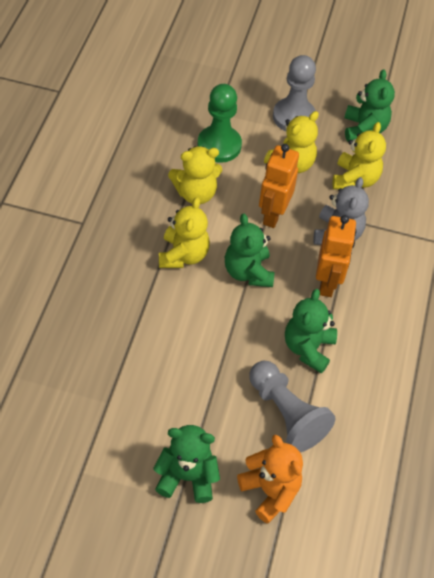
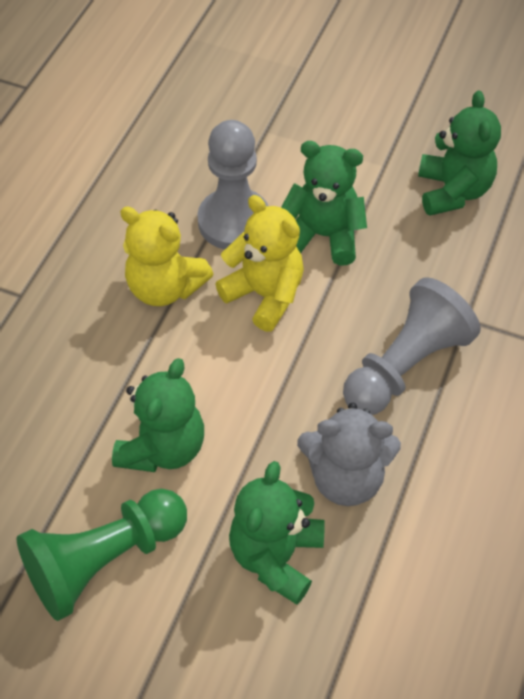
orange robot: 2 -> 0
orange teddy bear: 1 -> 0
yellow teddy bear: 4 -> 2

